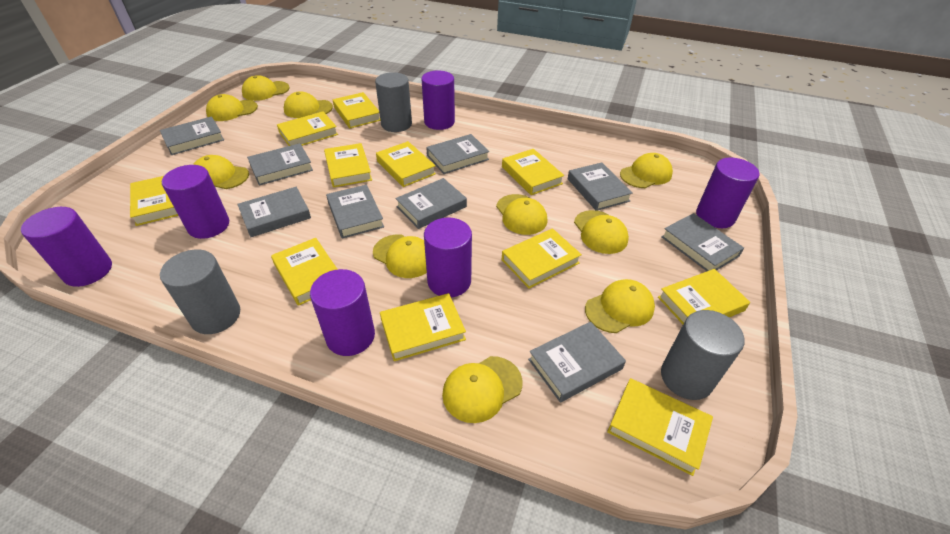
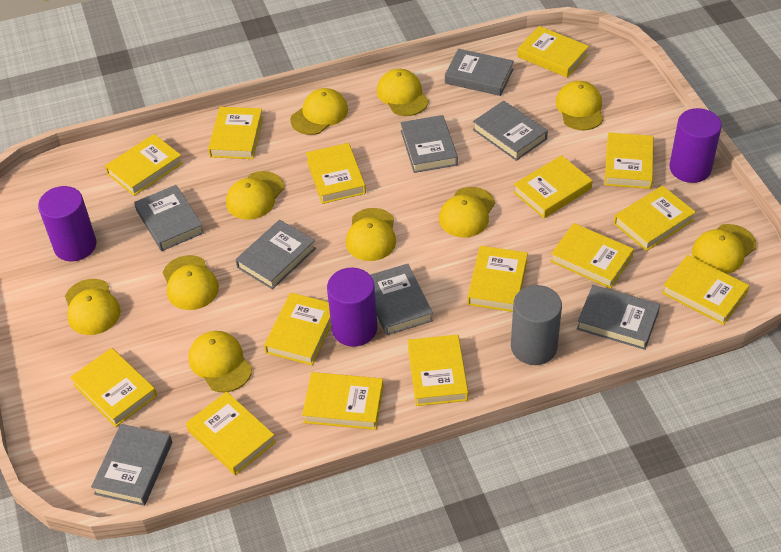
grey book: 9 -> 8
grey cylinder: 3 -> 1
purple cylinder: 6 -> 3
yellow book: 11 -> 15

